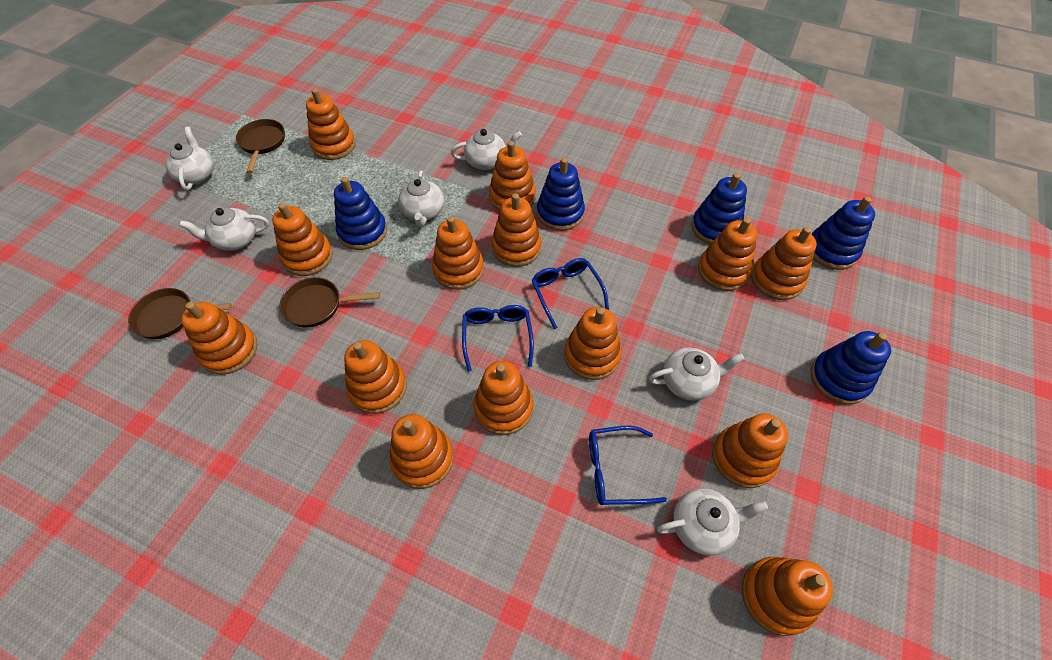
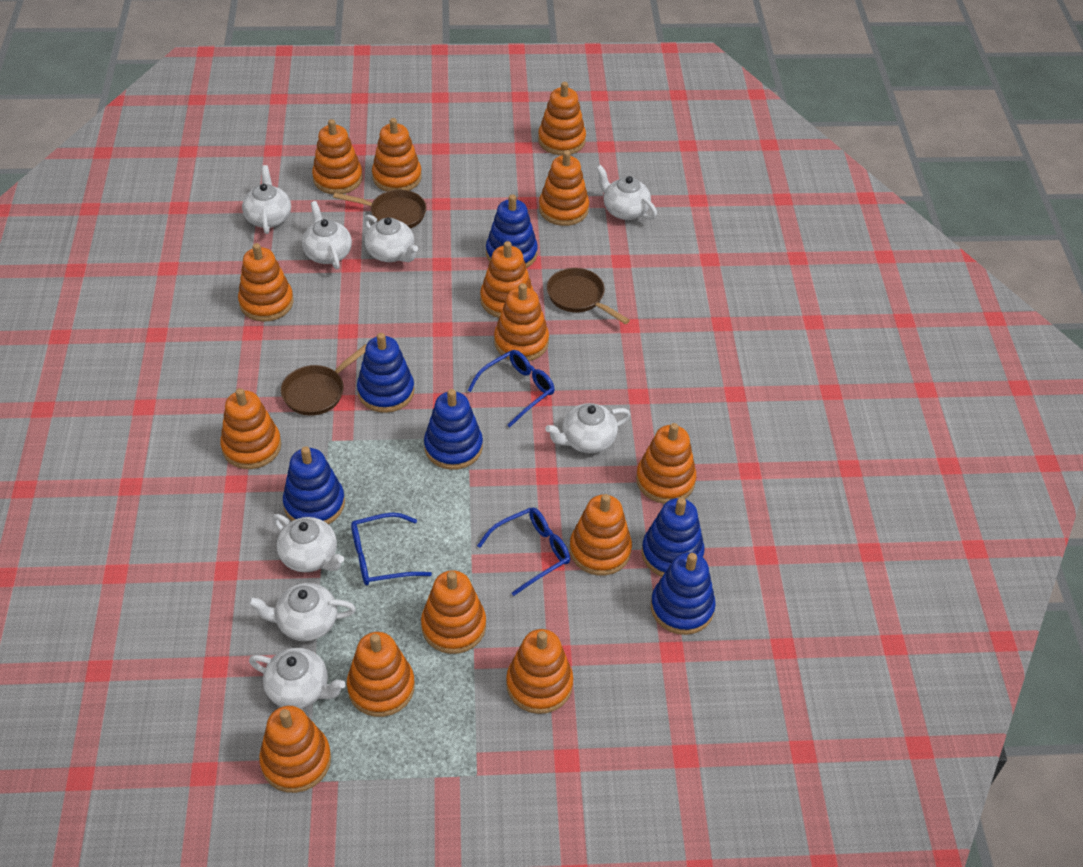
blue stacking toy: 5 -> 6
white teapot: 6 -> 8

